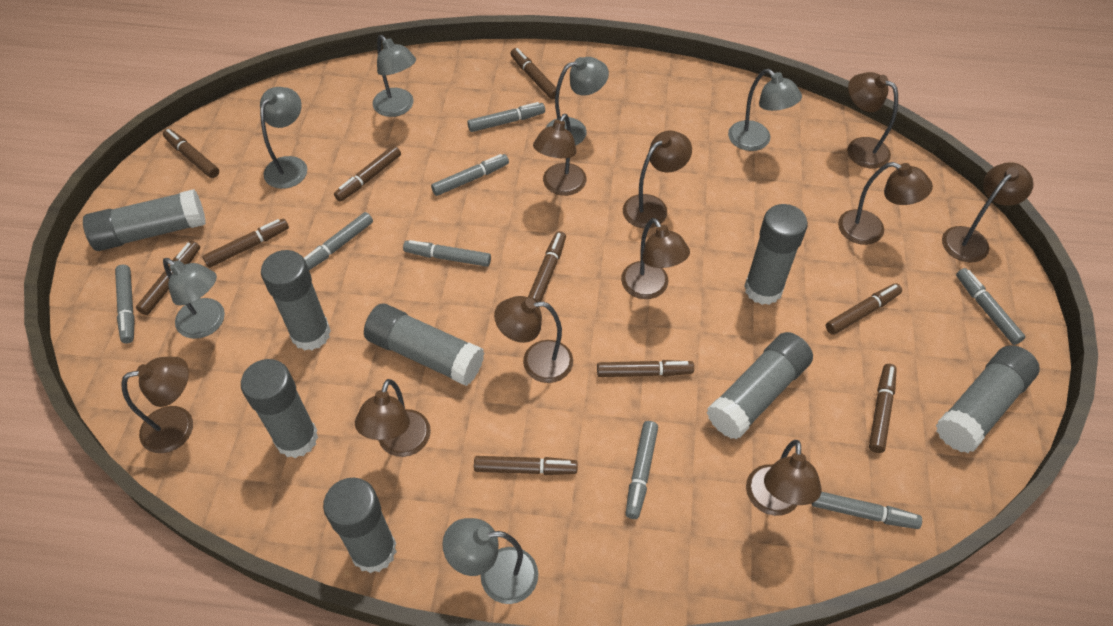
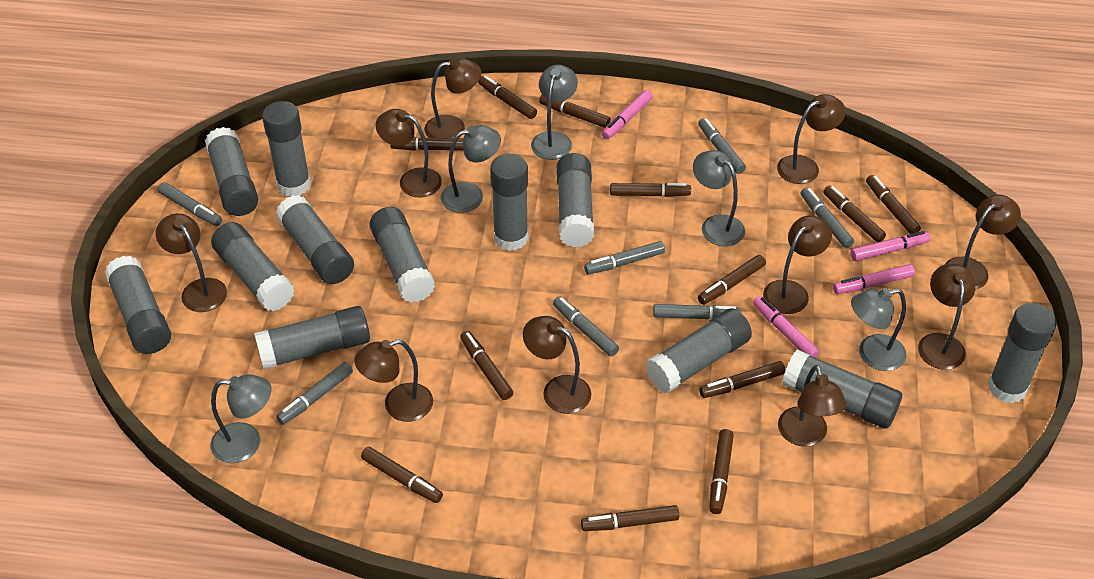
brown marker: 10 -> 12
grey glue stick: 8 -> 12
grey lamp: 6 -> 5
grey marker: 8 -> 7
pink marker: 0 -> 4

